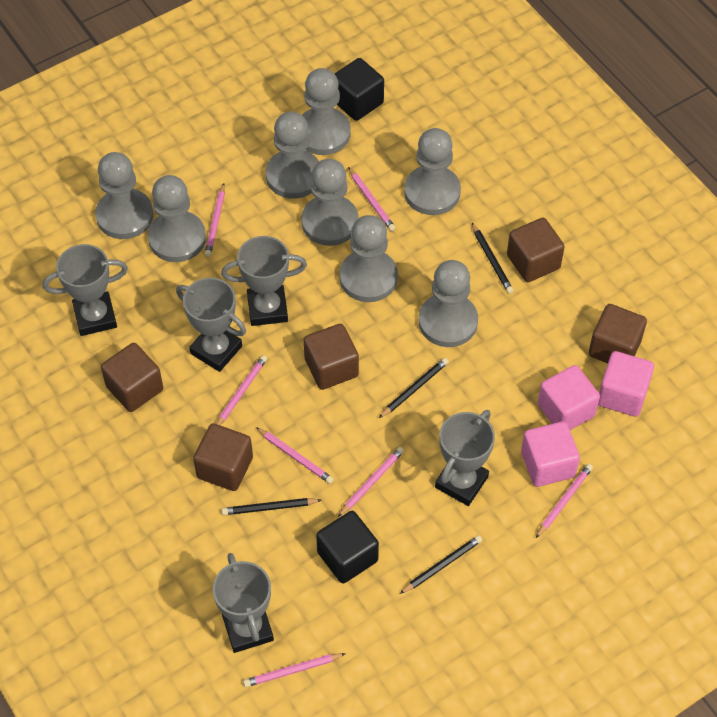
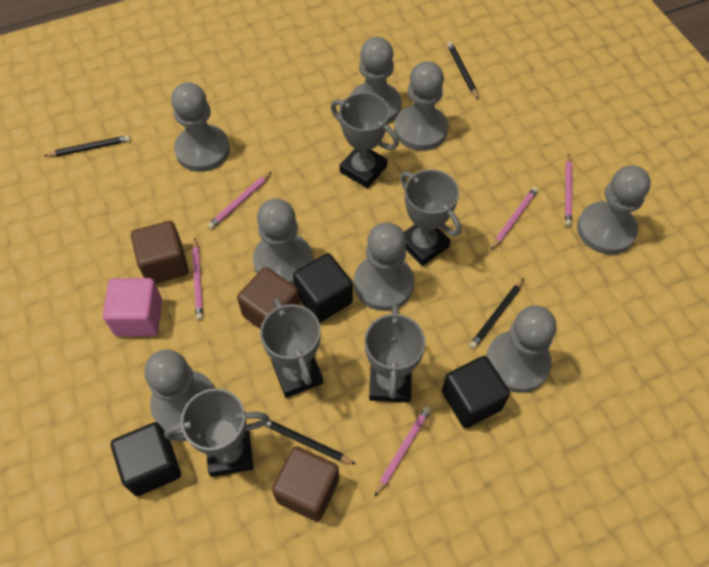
black cube: 2 -> 3
brown cube: 5 -> 3
pink cube: 3 -> 1
pink pencil: 7 -> 5

